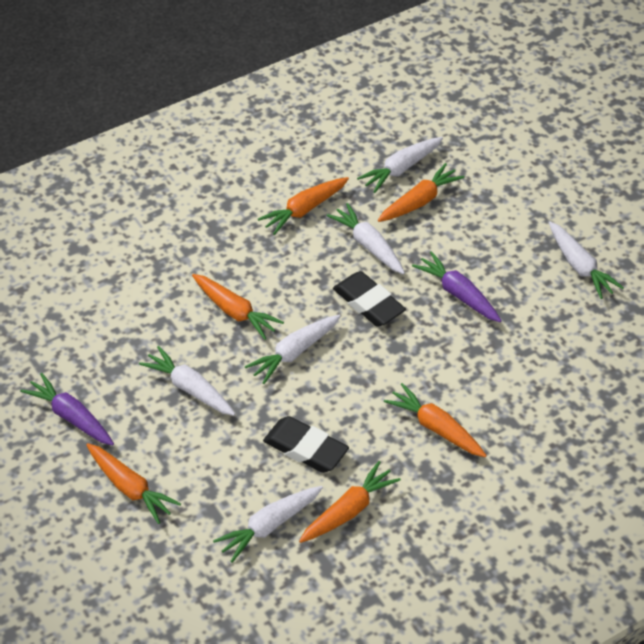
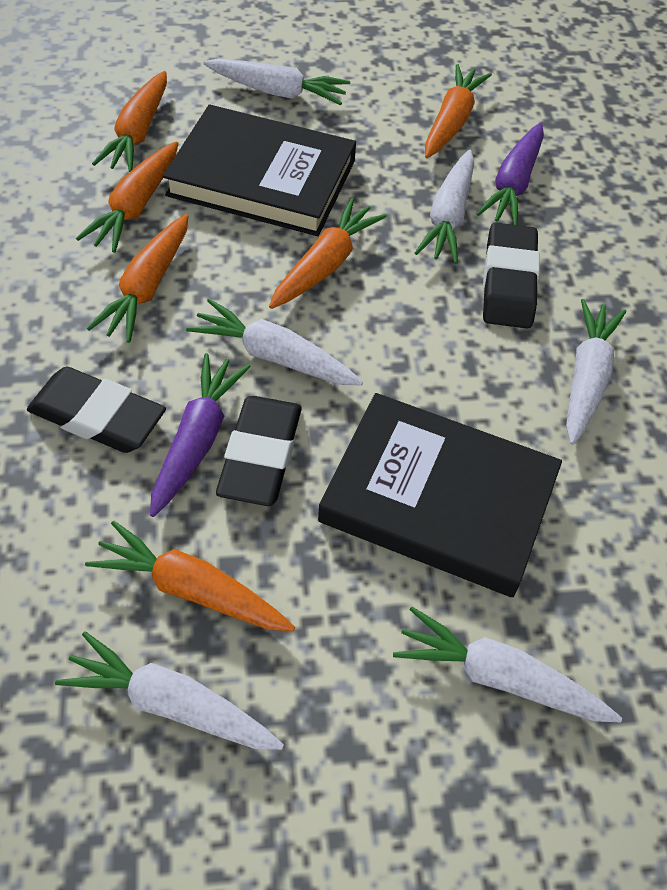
black book: 0 -> 2
black eraser: 2 -> 3

